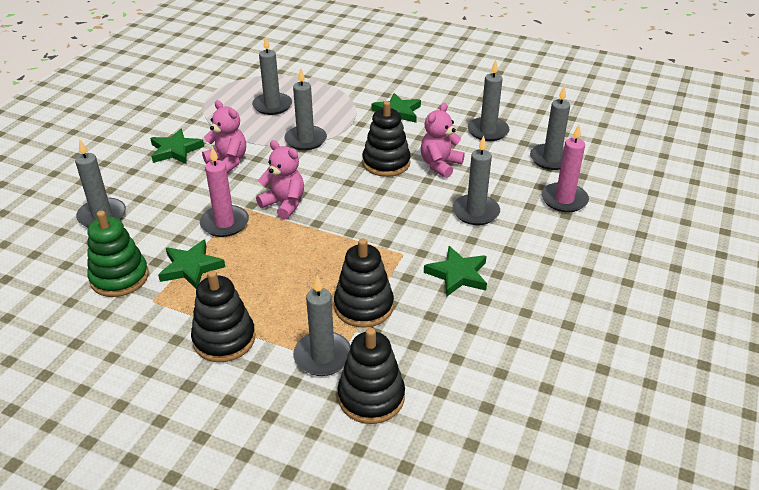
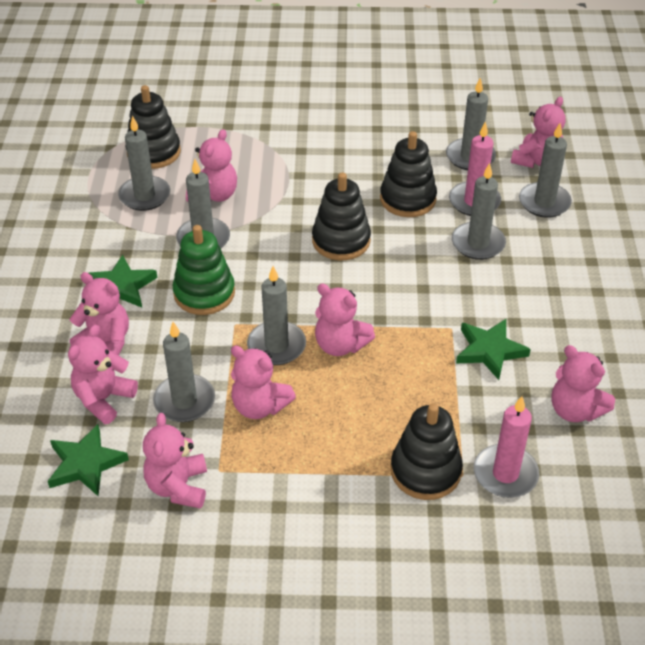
green star: 4 -> 3
pink teddy bear: 3 -> 8

